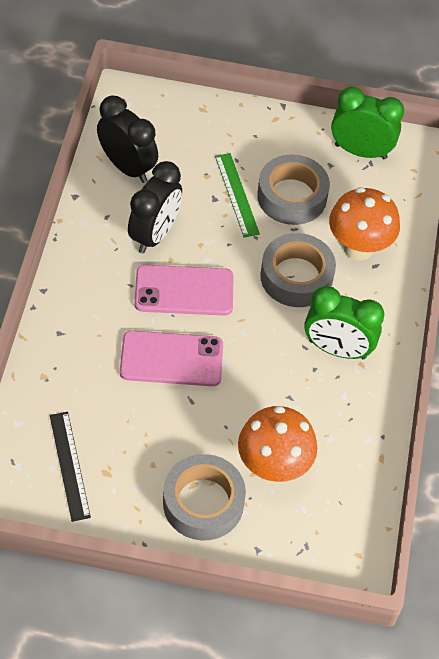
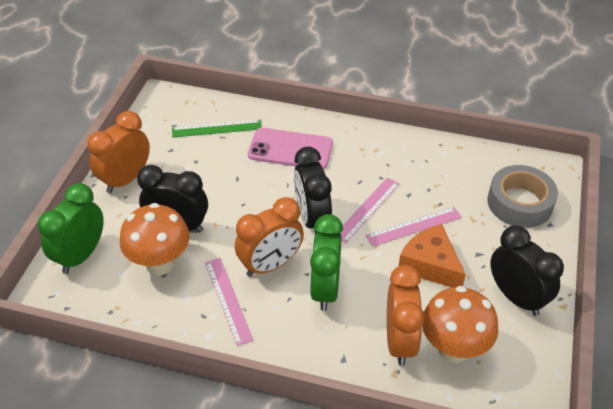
black clock: 2 -> 3
black ruler: 1 -> 0
grey tape: 3 -> 1
orange cheese: 0 -> 1
orange clock: 0 -> 3
pink phone: 2 -> 1
pink ruler: 0 -> 3

